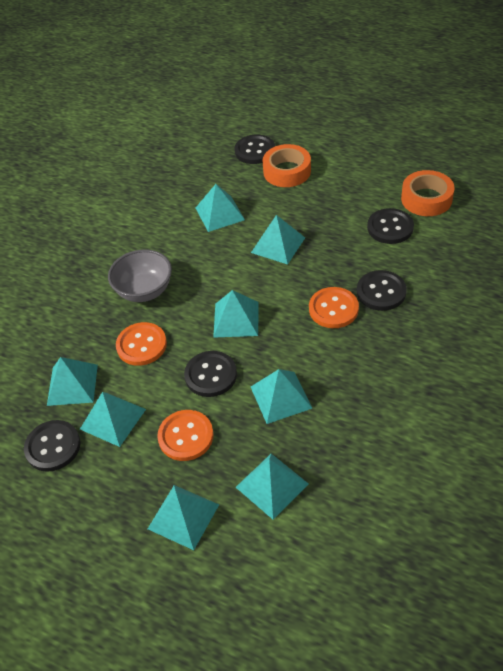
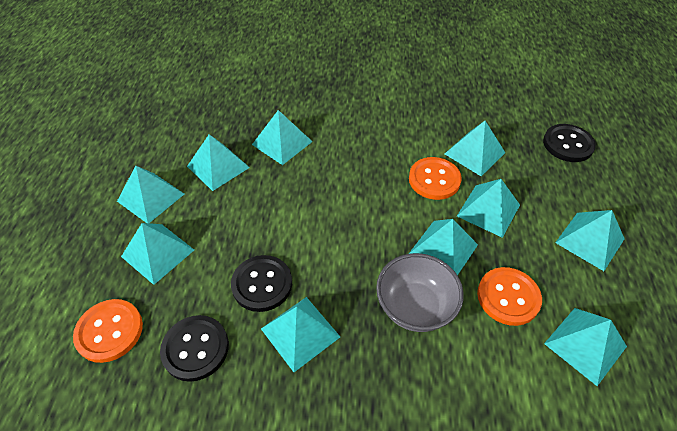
black button: 5 -> 3
orange tape: 2 -> 0
turquoise pyramid: 8 -> 10

